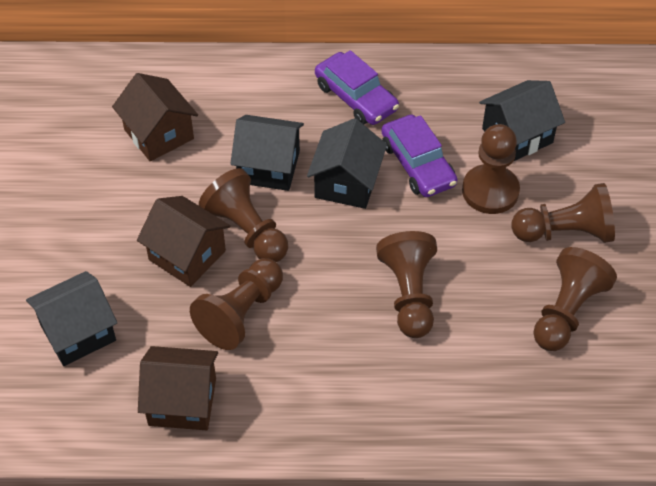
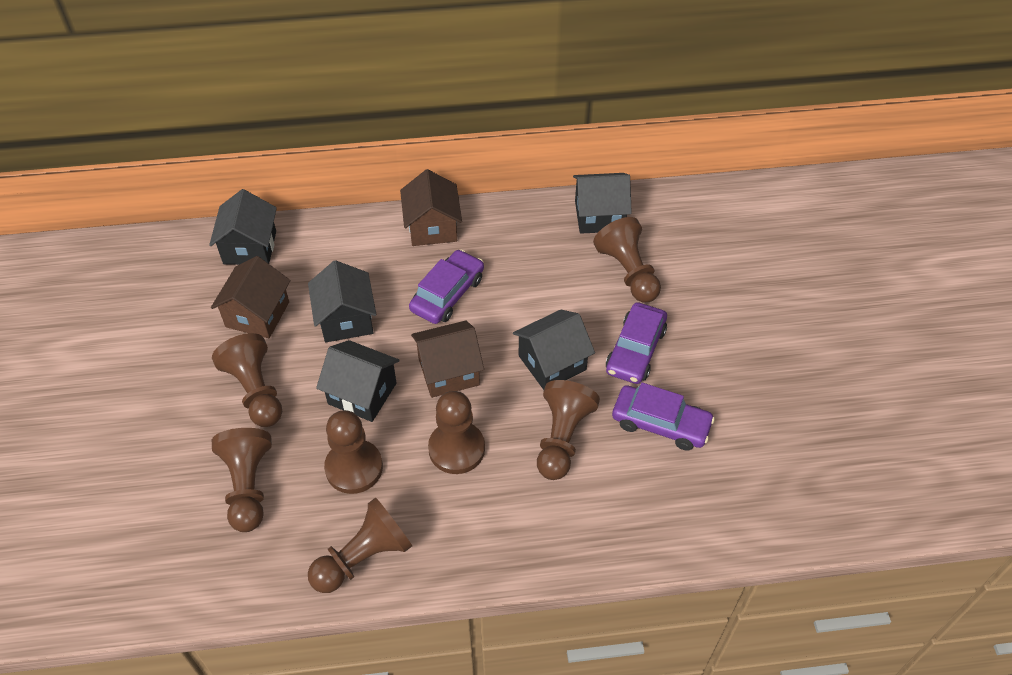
black house: 4 -> 5
brown pawn: 6 -> 7
purple car: 2 -> 3

